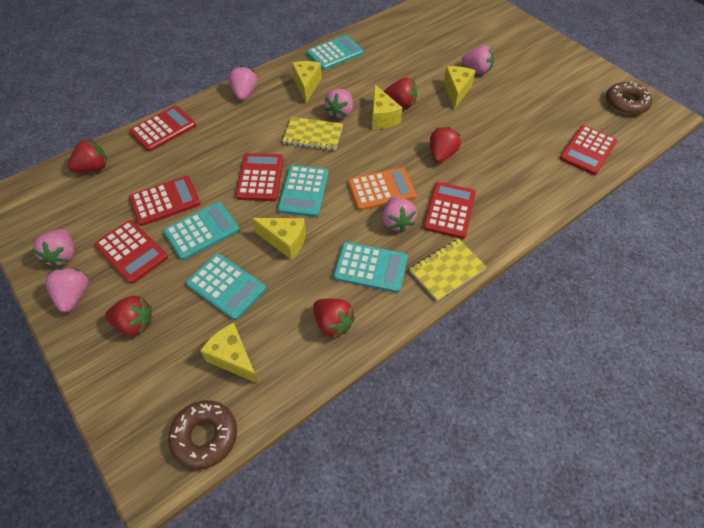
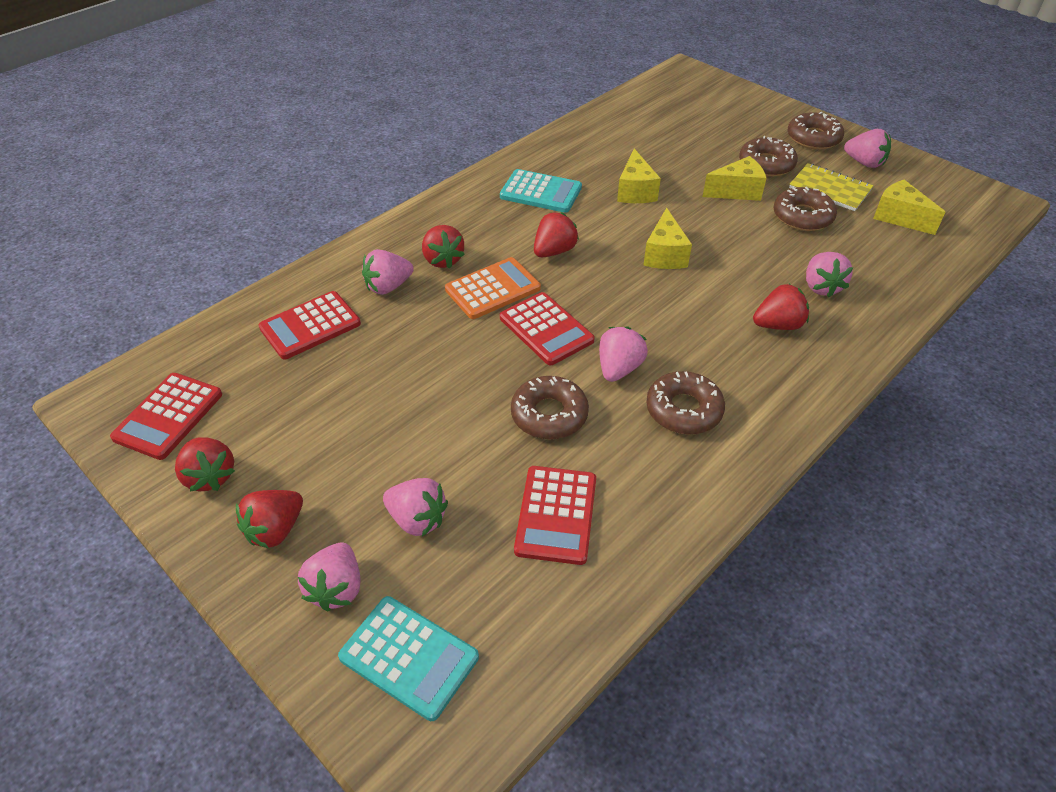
brown donut: 2 -> 5
red calculator: 6 -> 4
turquoise calculator: 5 -> 2
yellow cheese: 5 -> 4
yellow notebook: 2 -> 1

